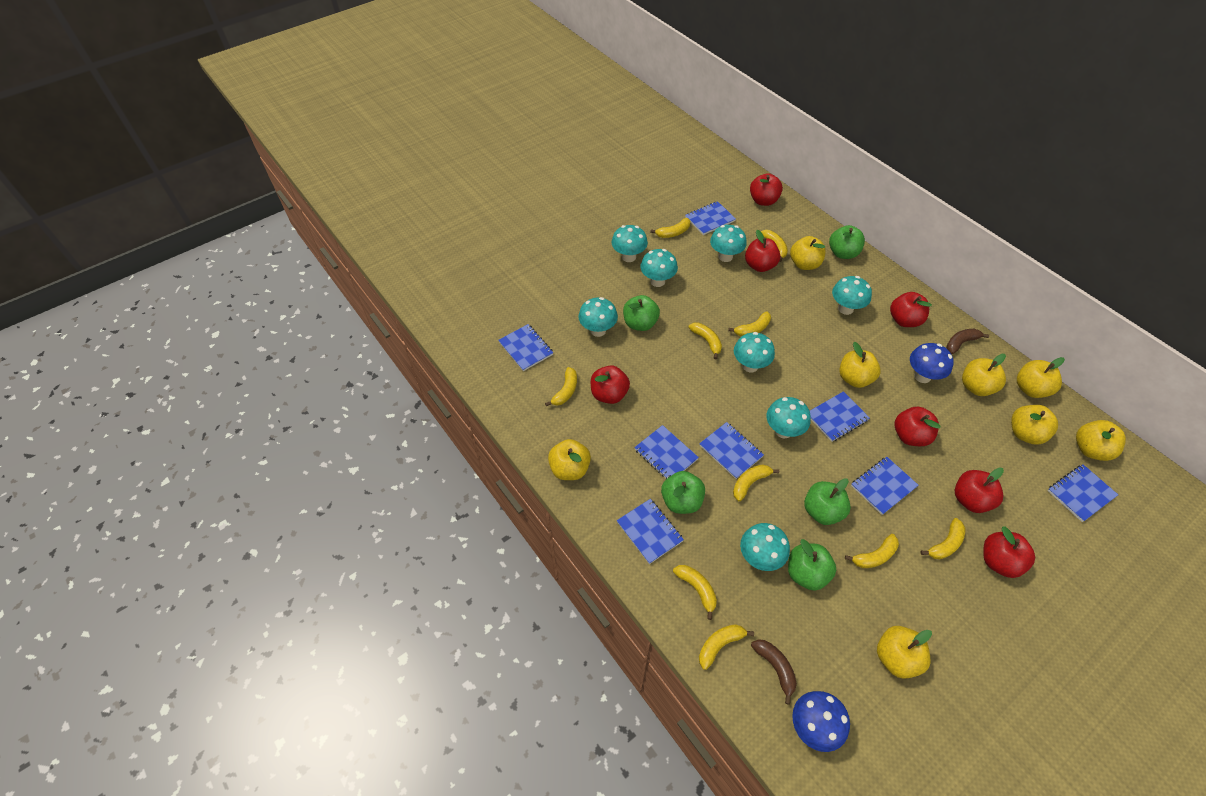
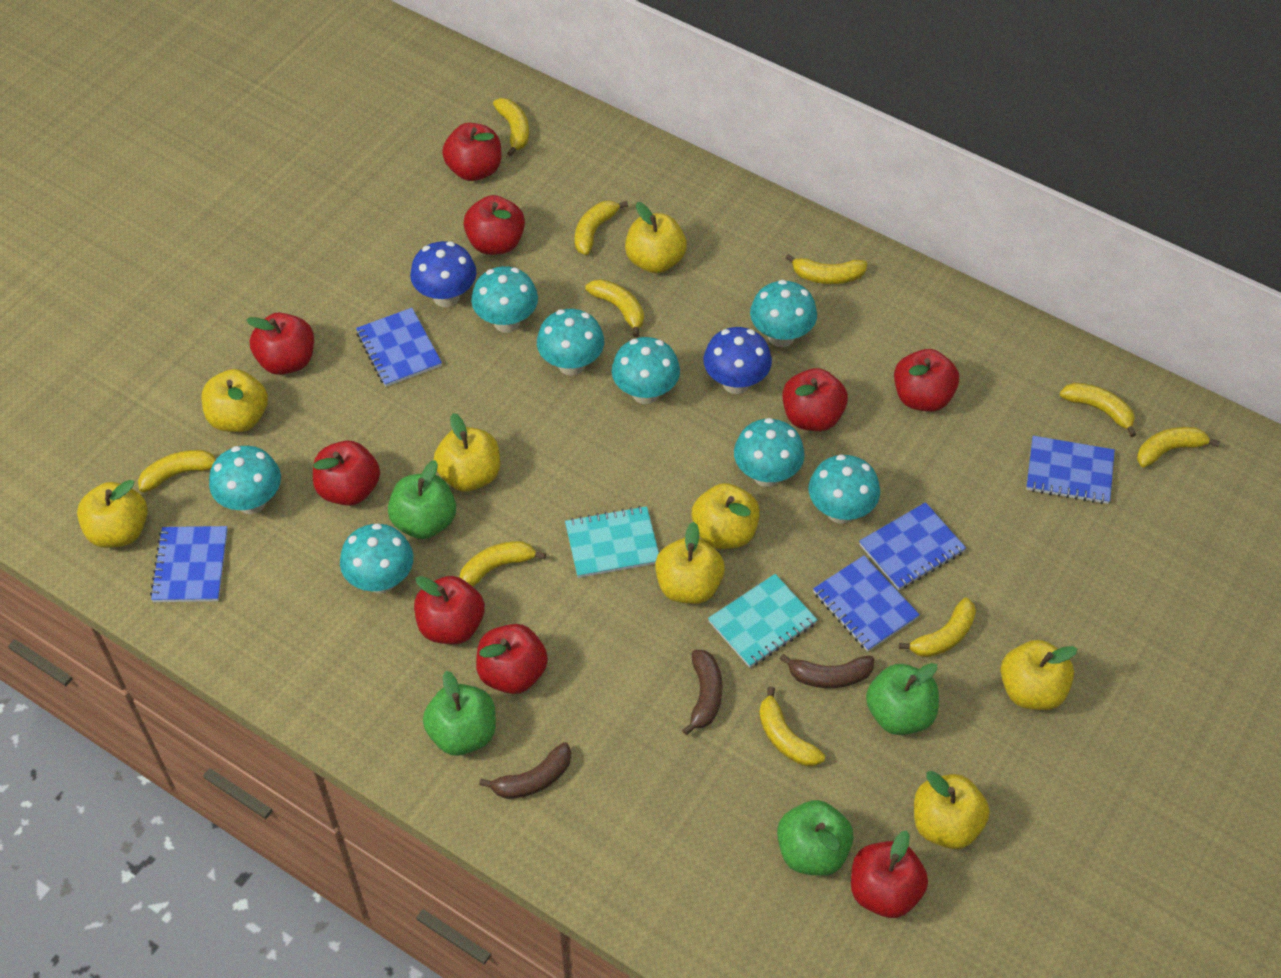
blue notebook: 8 -> 5
brown banana: 2 -> 3
green apple: 5 -> 4
red apple: 7 -> 9
turquoise notebook: 0 -> 2

